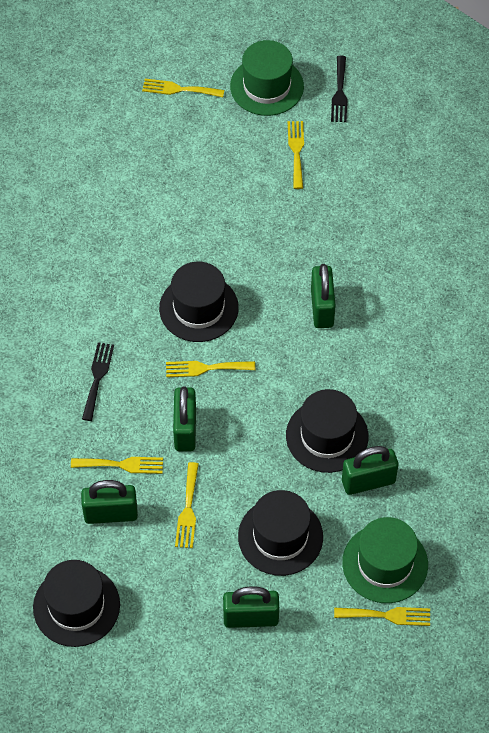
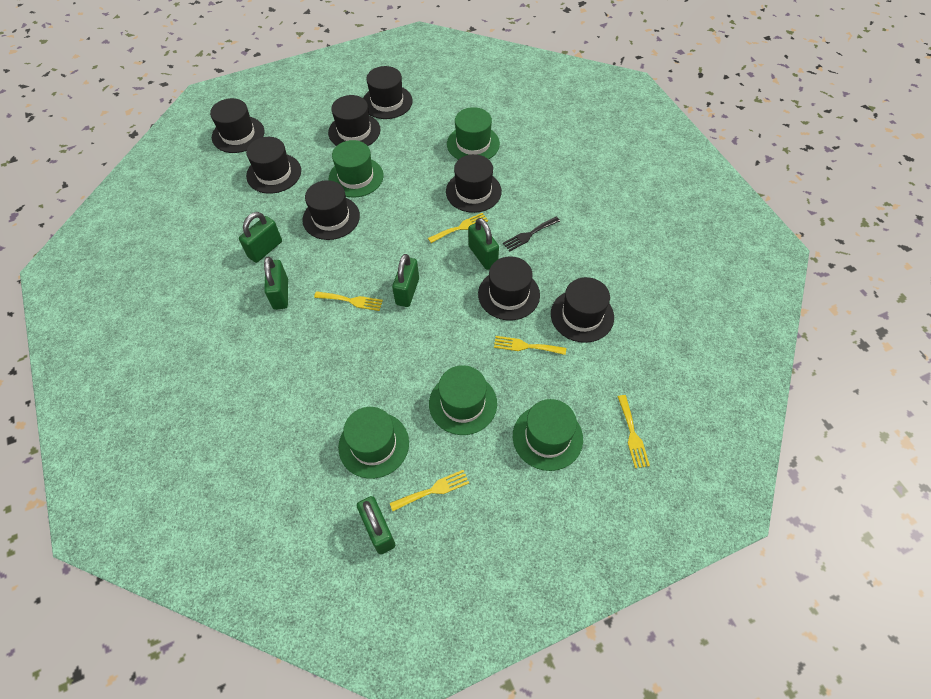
black fork: 2 -> 1
black hat: 4 -> 8
green hat: 2 -> 5
yellow fork: 6 -> 5

